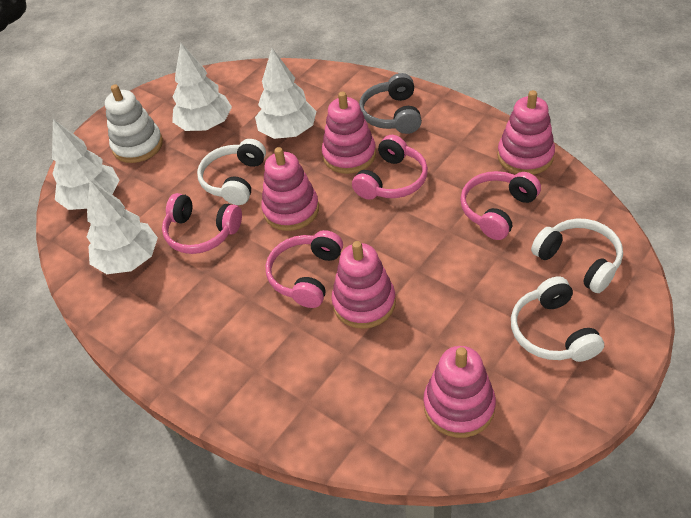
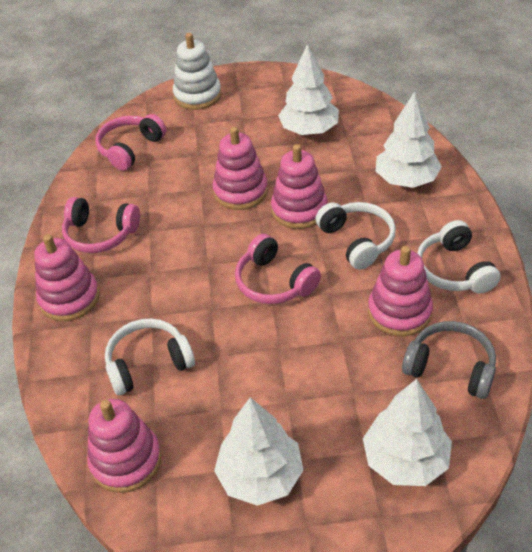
pink headphones: 4 -> 3

